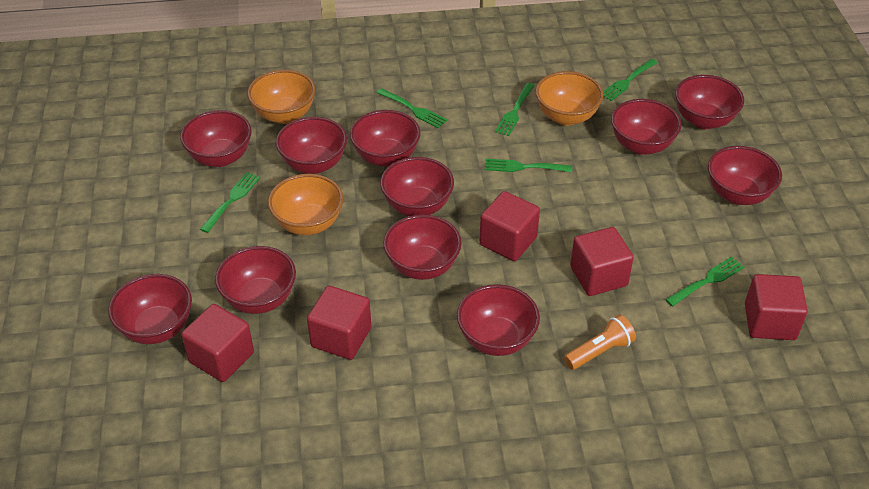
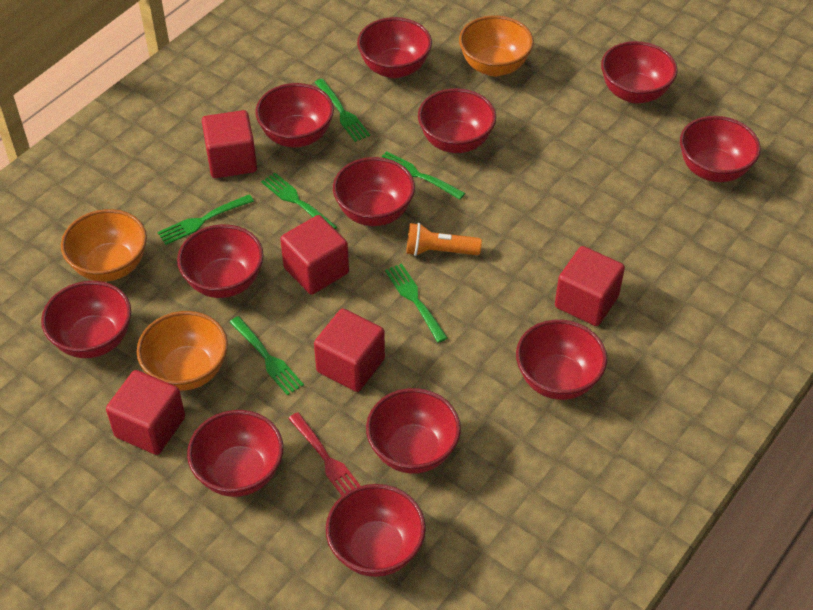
red bowl: 11 -> 12
red fork: 0 -> 1

